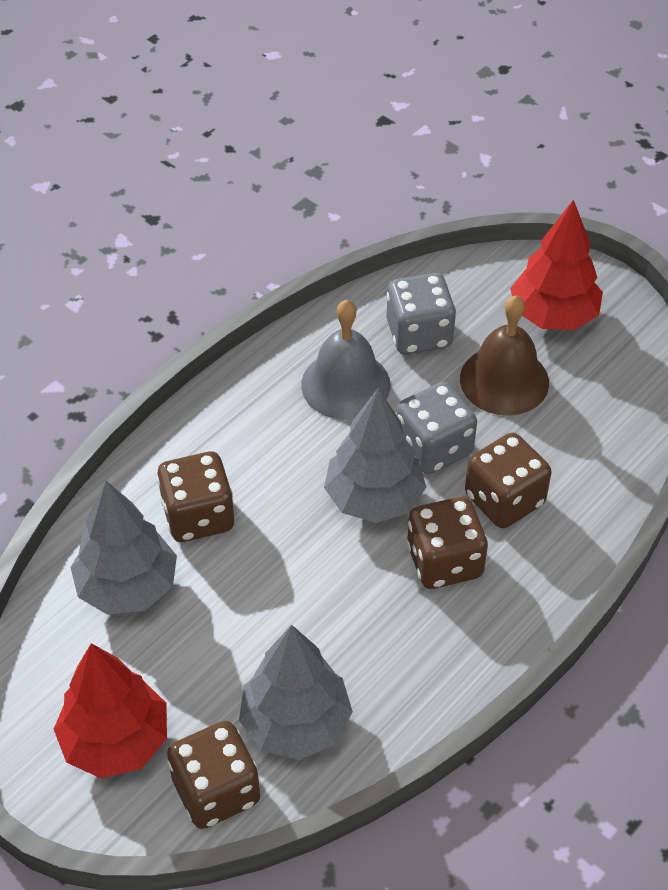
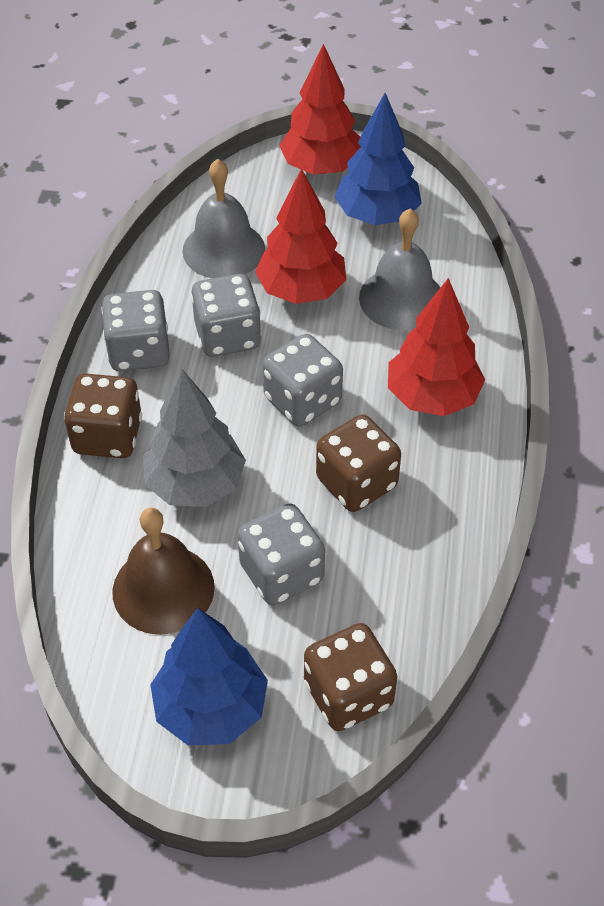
blue tree: 0 -> 2
brown dice: 4 -> 3
grey bell: 1 -> 2
grey dice: 2 -> 4
grey tree: 3 -> 1
red tree: 2 -> 3

